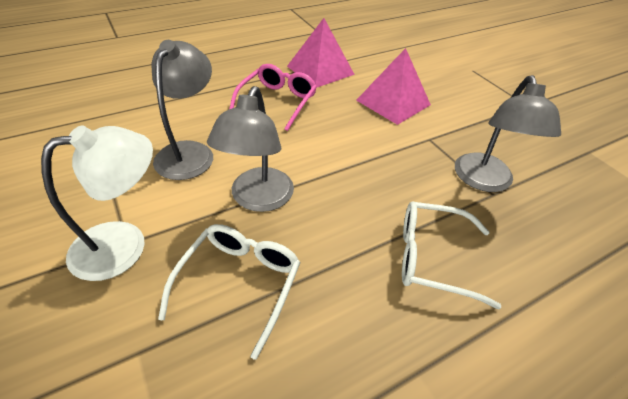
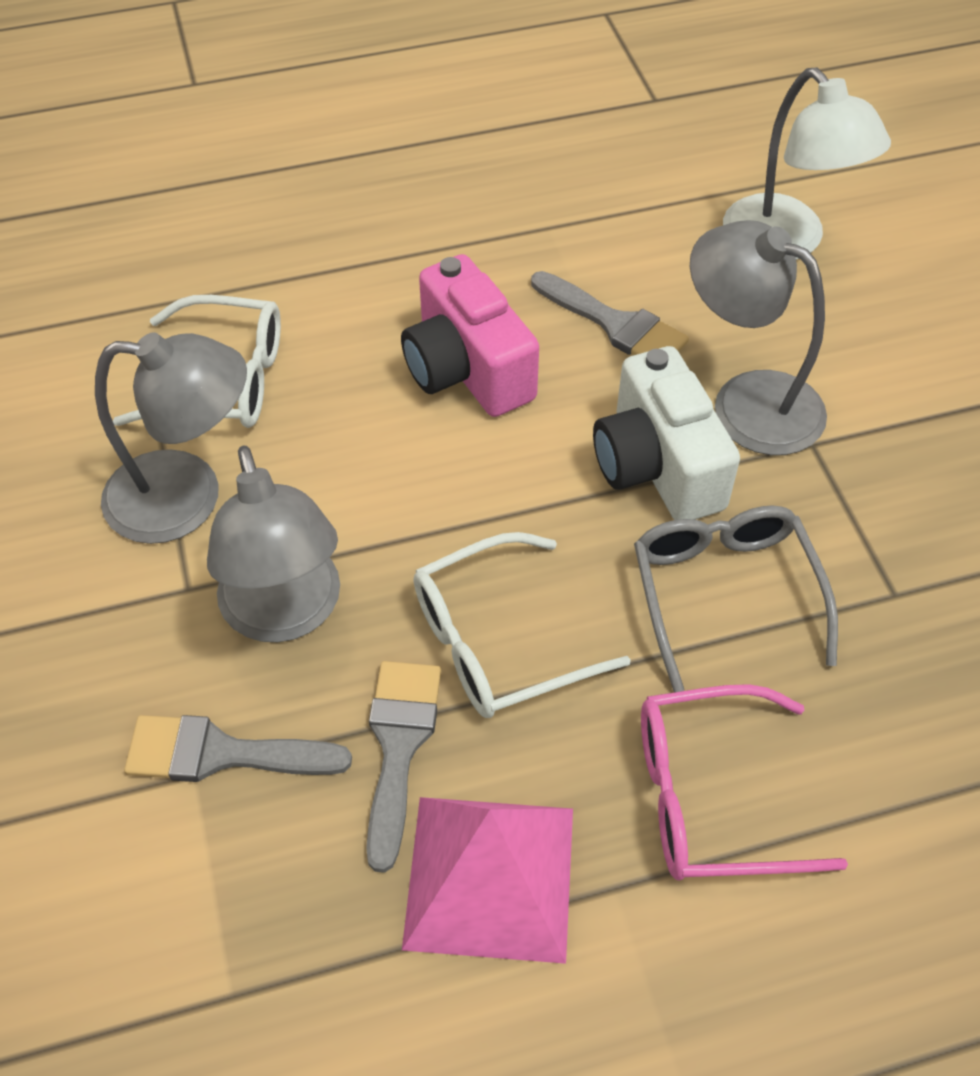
grey brush: 0 -> 3
grey glasses: 0 -> 1
pink camera: 0 -> 1
pink pyramid: 2 -> 1
white camera: 0 -> 1

